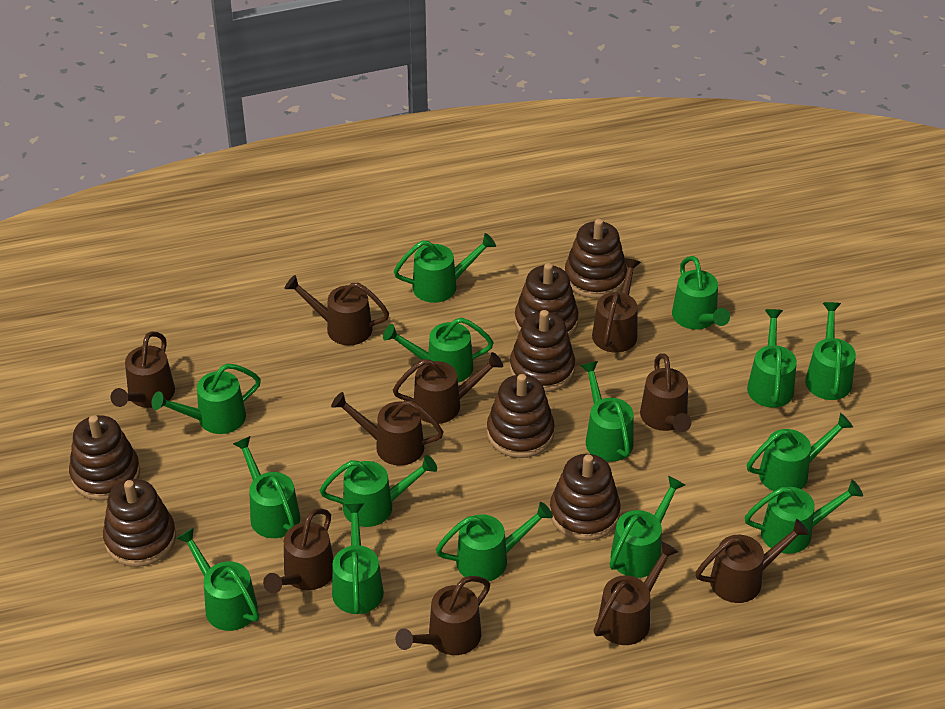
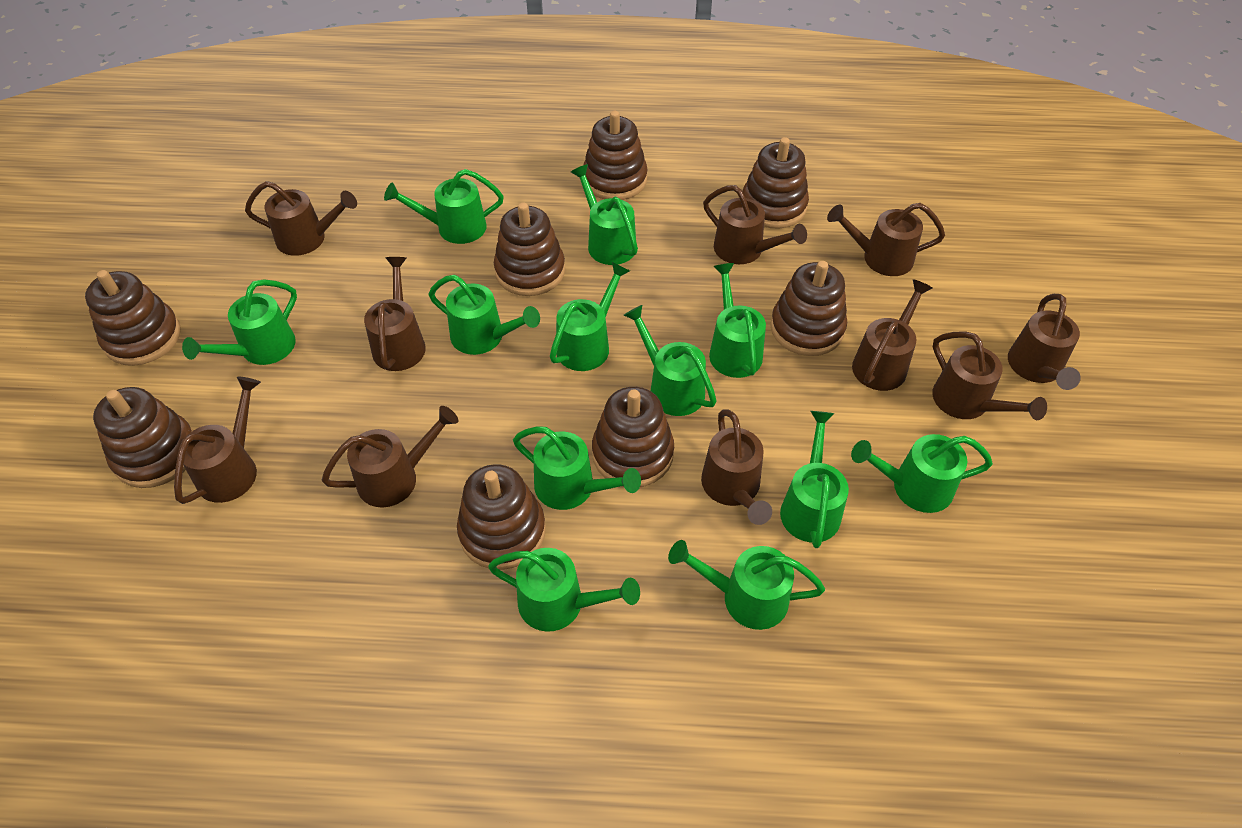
brown stacking toy: 7 -> 8
green watering can: 15 -> 12

